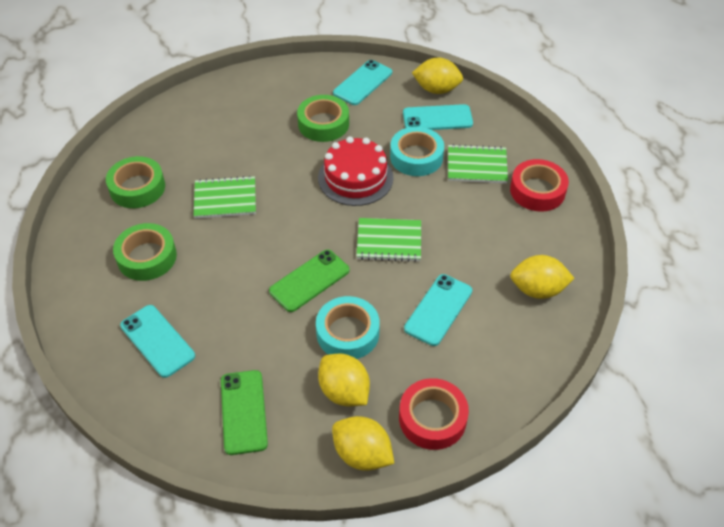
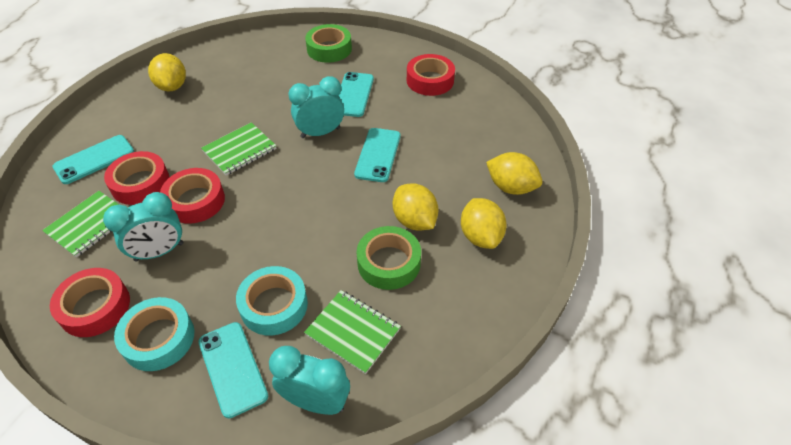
green phone: 2 -> 0
green tape: 3 -> 2
red cake: 1 -> 0
red tape: 2 -> 4
turquoise clock: 0 -> 3

